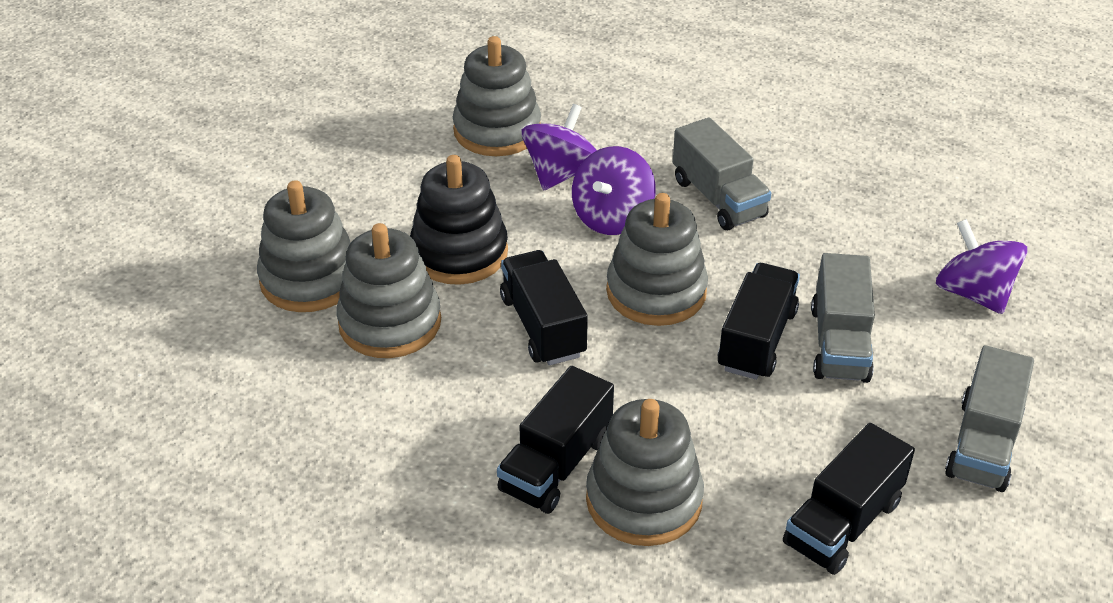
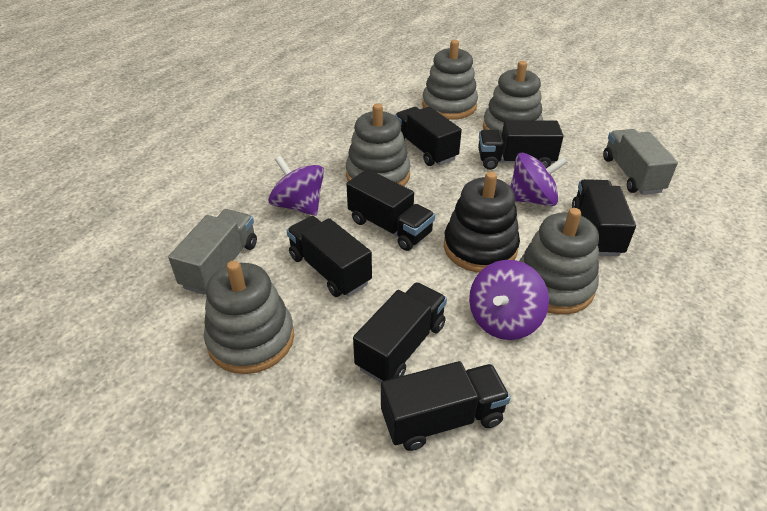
black truck: 4 -> 7
grey truck: 3 -> 2

